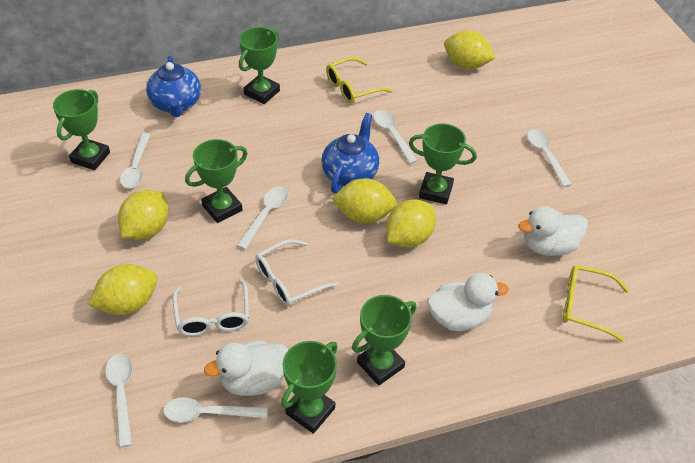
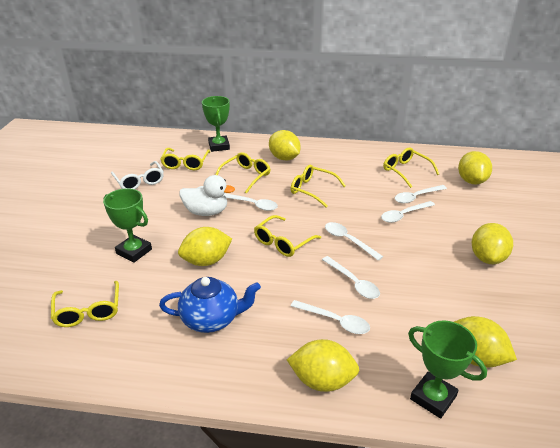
blue teapot: 2 -> 1
green trophy: 6 -> 3
white duck: 3 -> 1
white glasses: 2 -> 1
yellow glasses: 2 -> 6
yellow lemon: 5 -> 6

